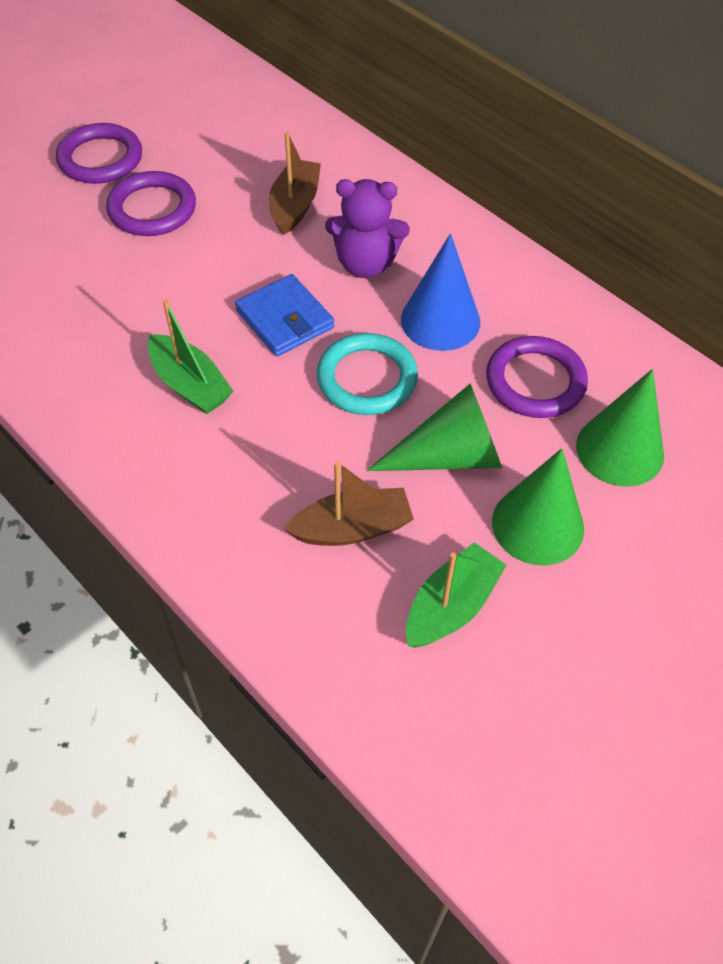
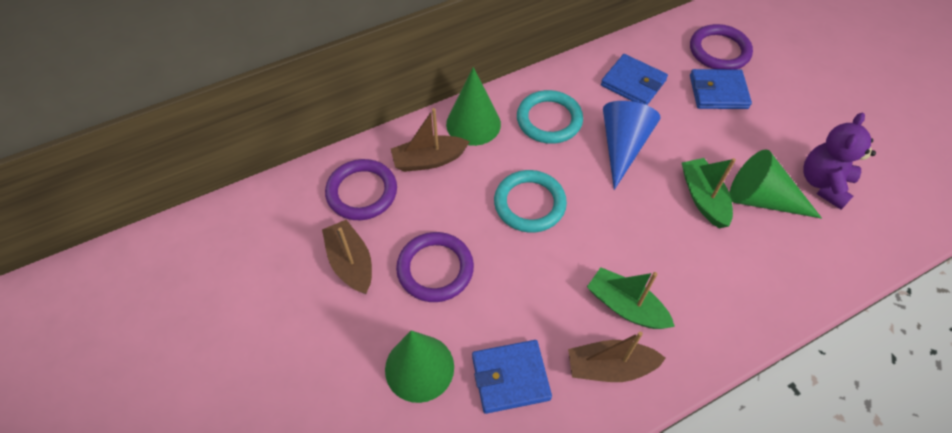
blue wallet: 1 -> 3
brown boat: 2 -> 3
turquoise ring: 1 -> 2

